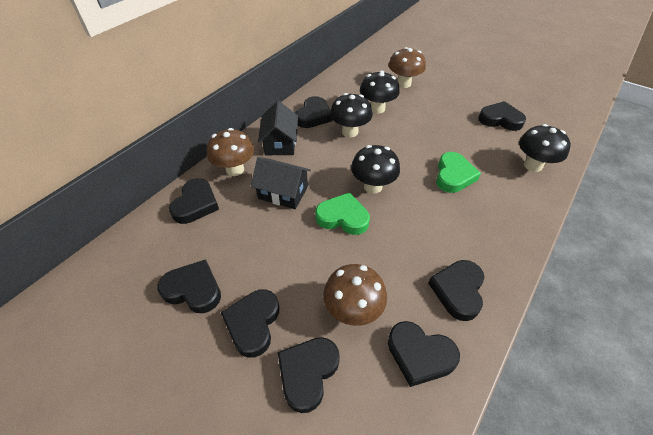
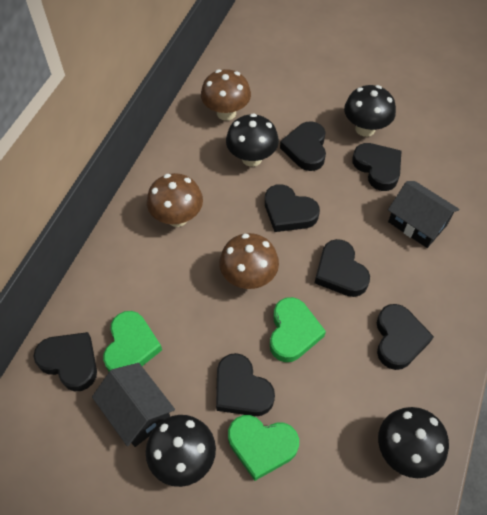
black heart: 8 -> 7
green heart: 2 -> 3

